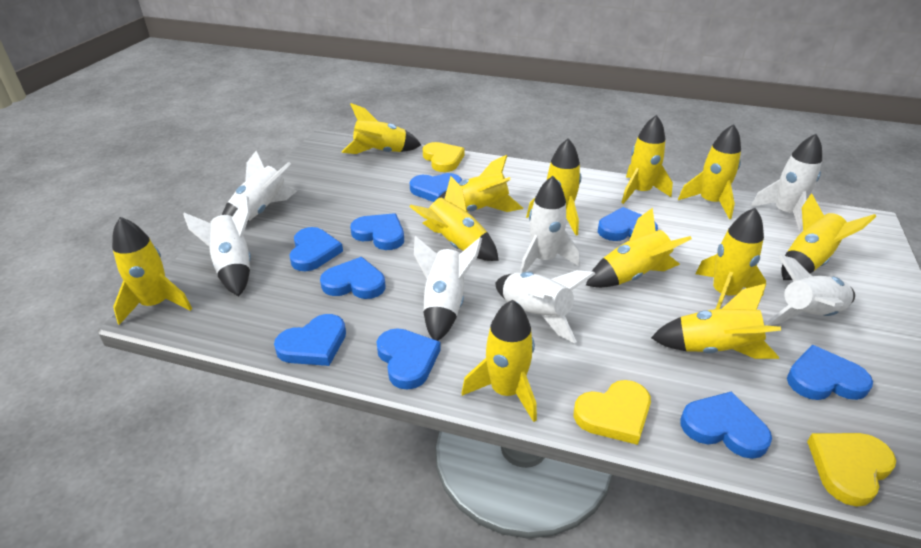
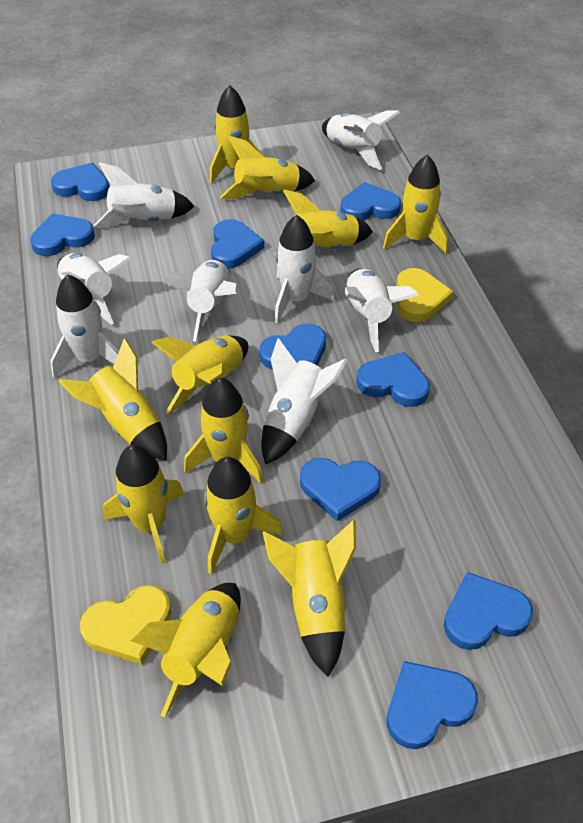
white rocket: 7 -> 8
yellow heart: 3 -> 2
yellow rocket: 12 -> 11

